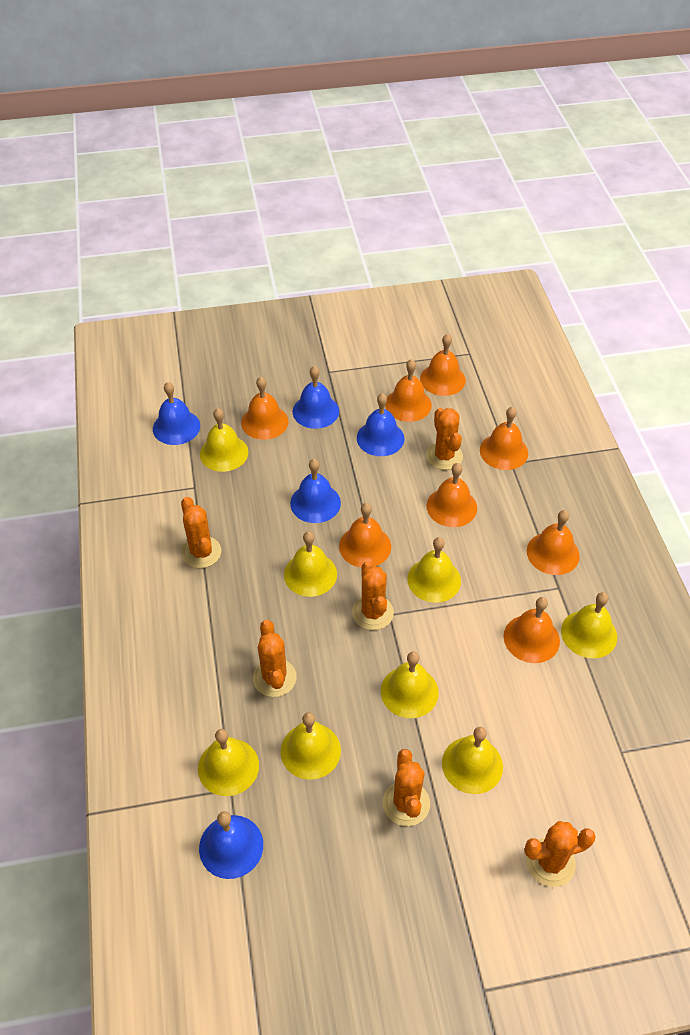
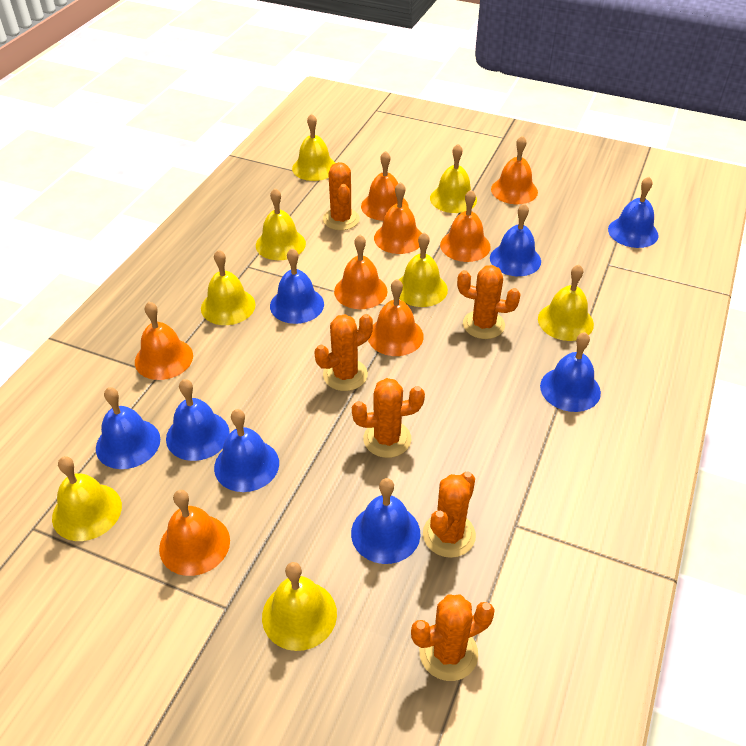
blue bell: 5 -> 8

